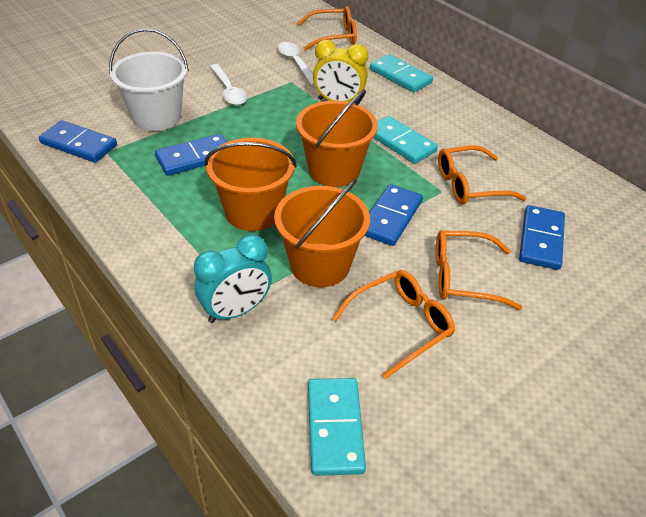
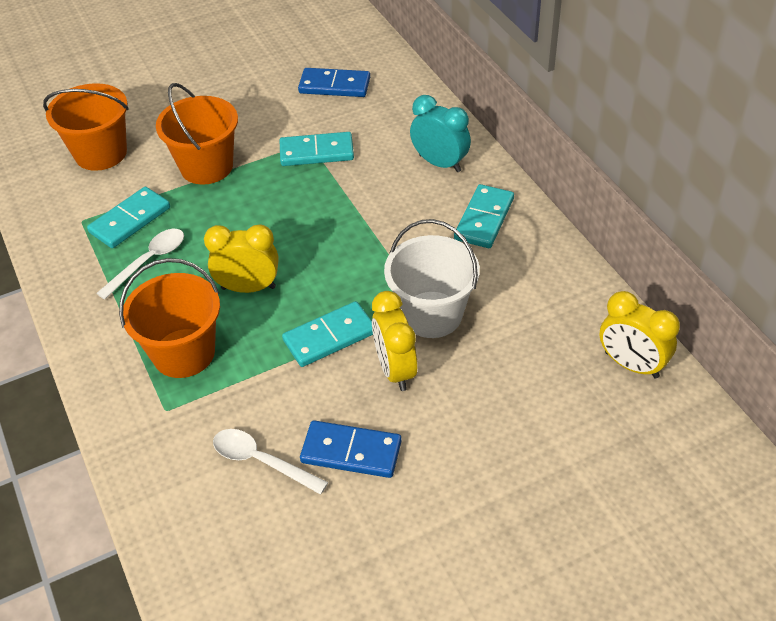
blue domino: 4 -> 2
orange glasses: 4 -> 0
turquoise domino: 3 -> 4
yellow clock: 1 -> 3

